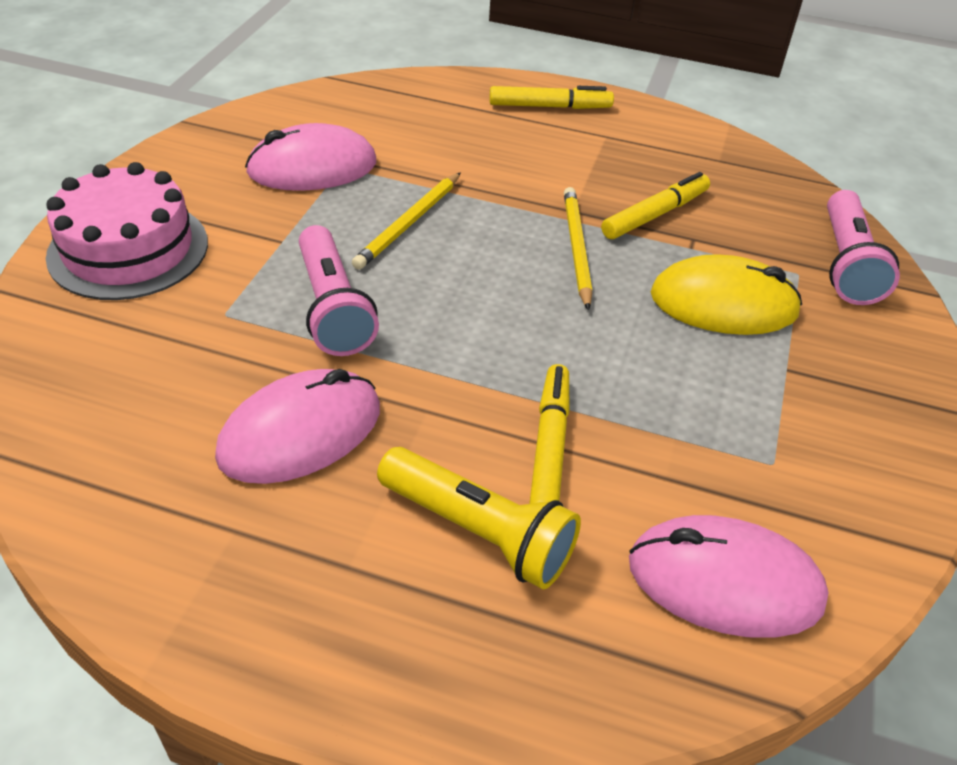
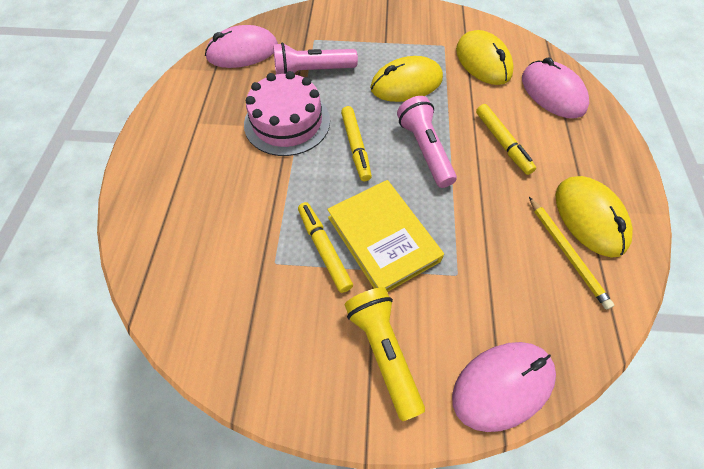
yellow book: 0 -> 1
yellow mouse: 1 -> 3
yellow pencil: 2 -> 1

